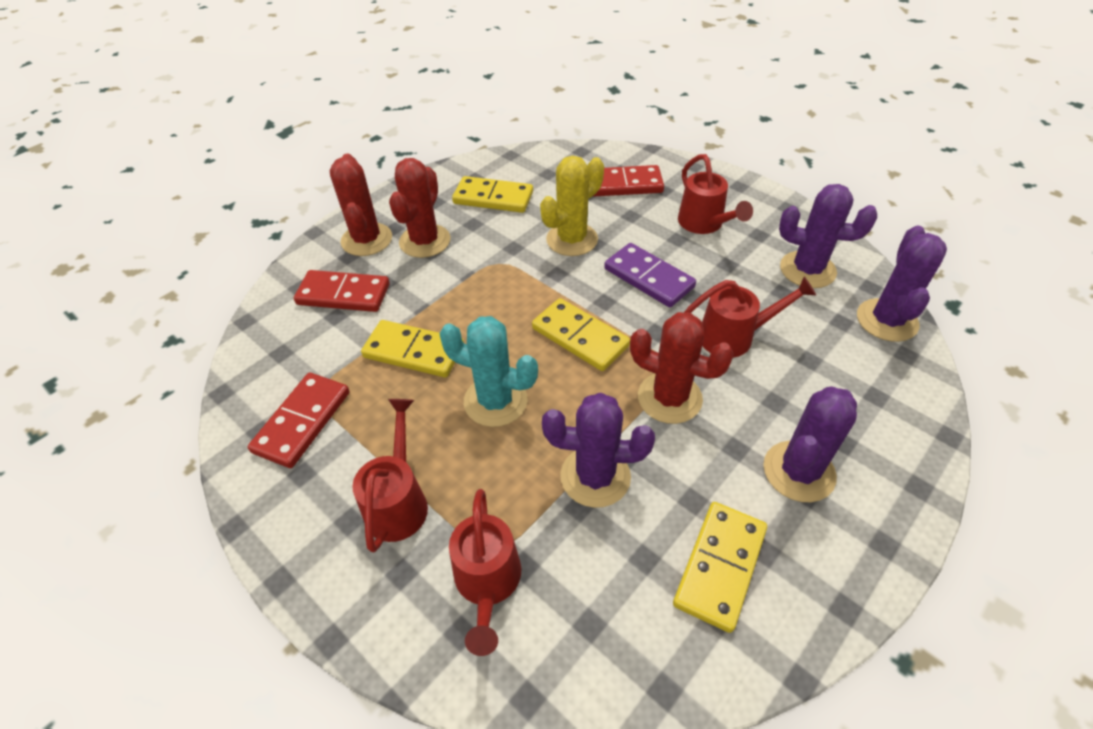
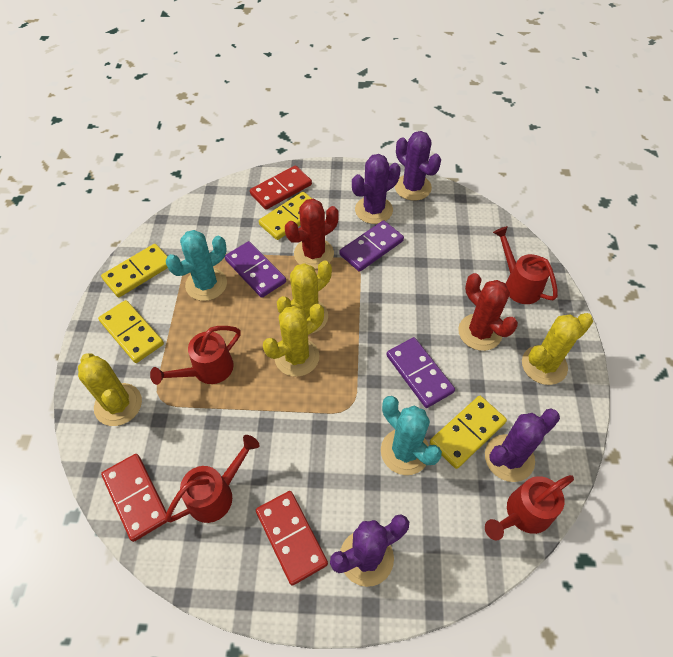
purple domino: 1 -> 3
red cactus: 3 -> 2
turquoise cactus: 1 -> 2
yellow cactus: 1 -> 4

